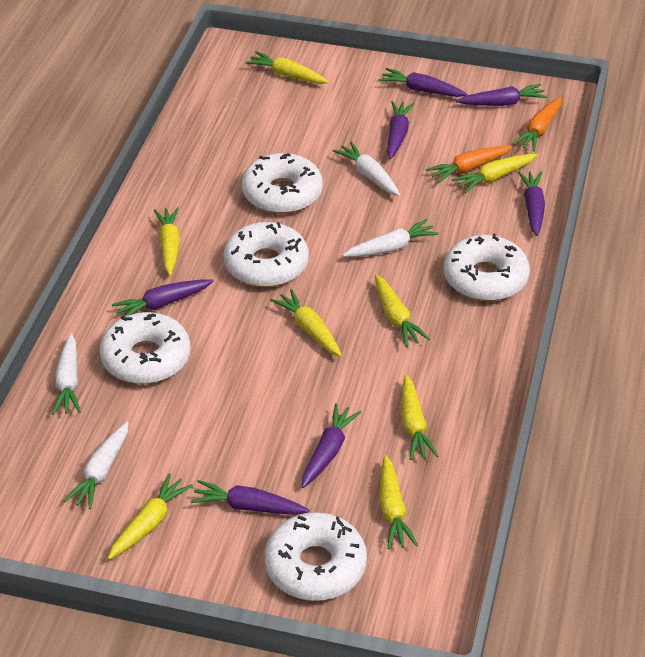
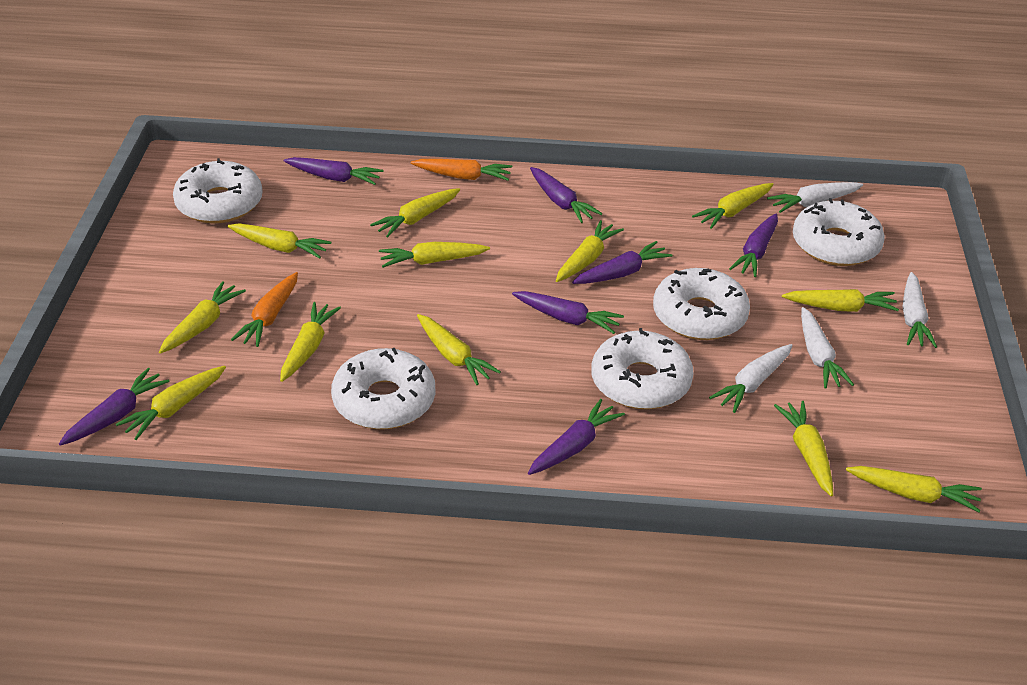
yellow carrot: 8 -> 12

